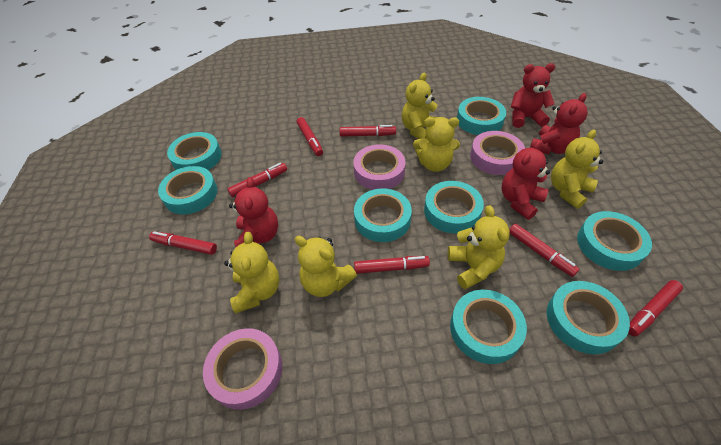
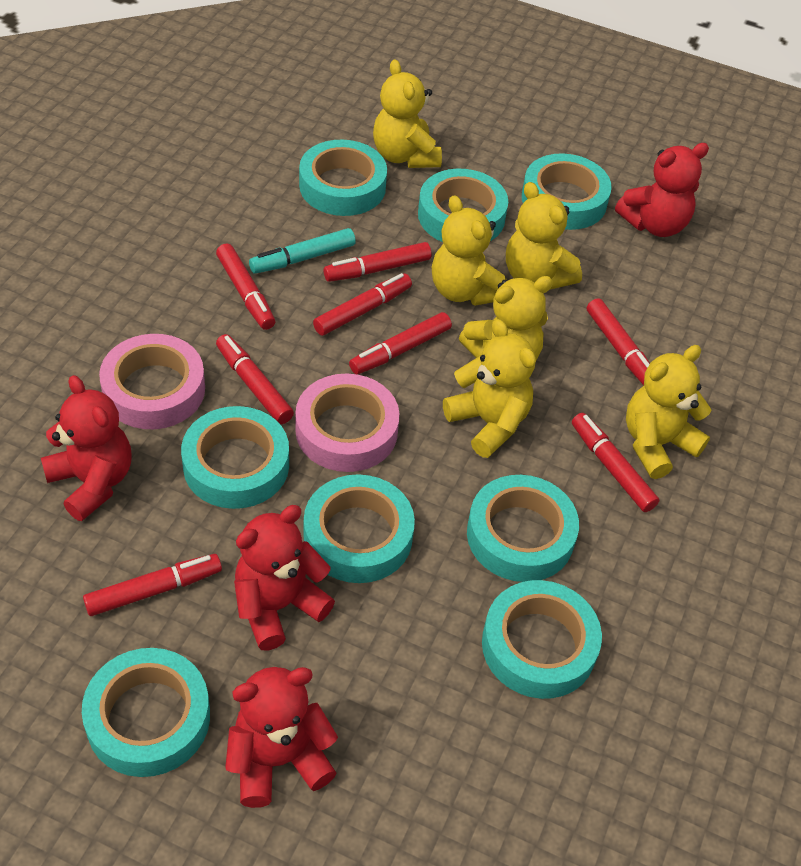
pink tape: 3 -> 2
red marker: 7 -> 8
turquoise marker: 0 -> 1

